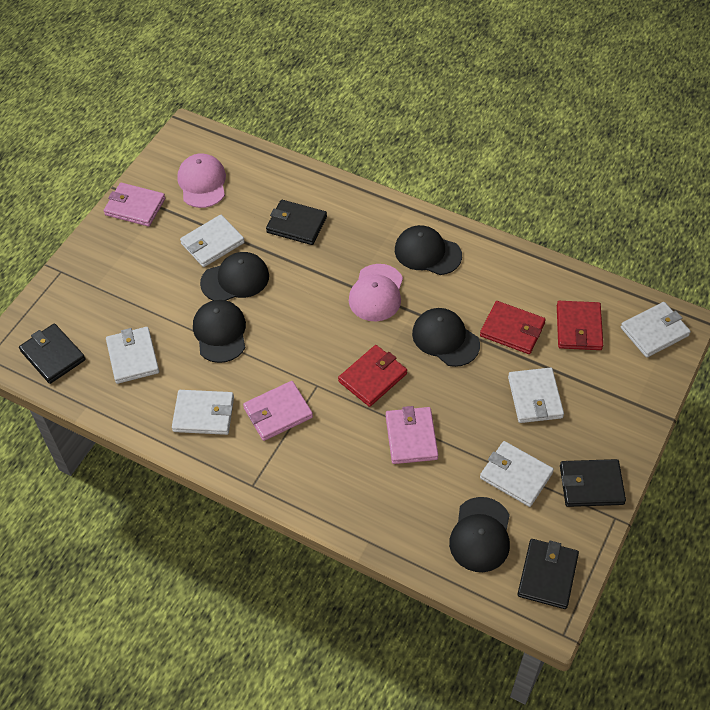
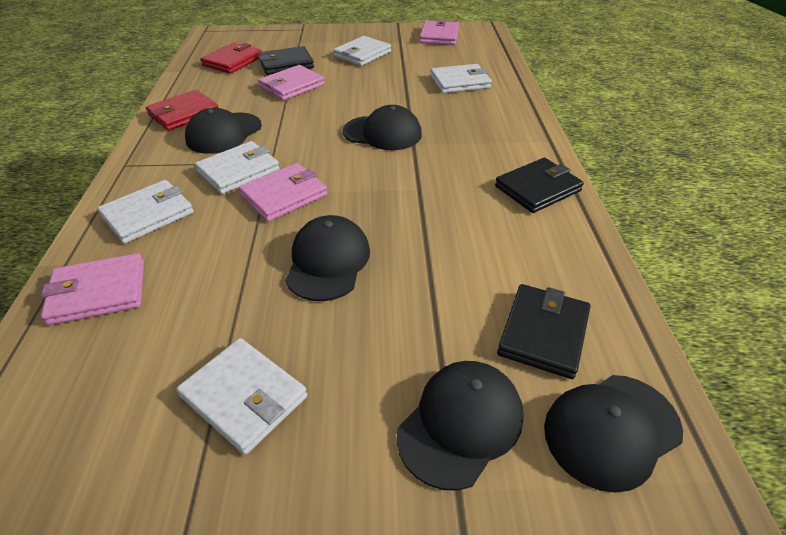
black wallet: 4 -> 3
pink cap: 2 -> 0
pink wallet: 3 -> 4
red wallet: 3 -> 2
white wallet: 6 -> 5

